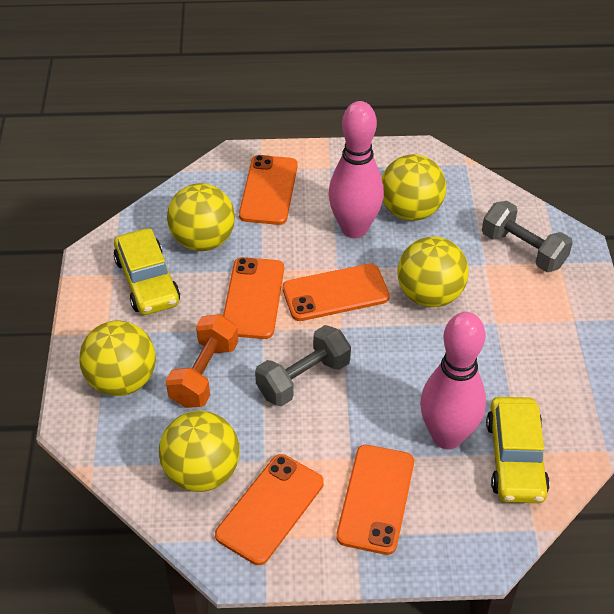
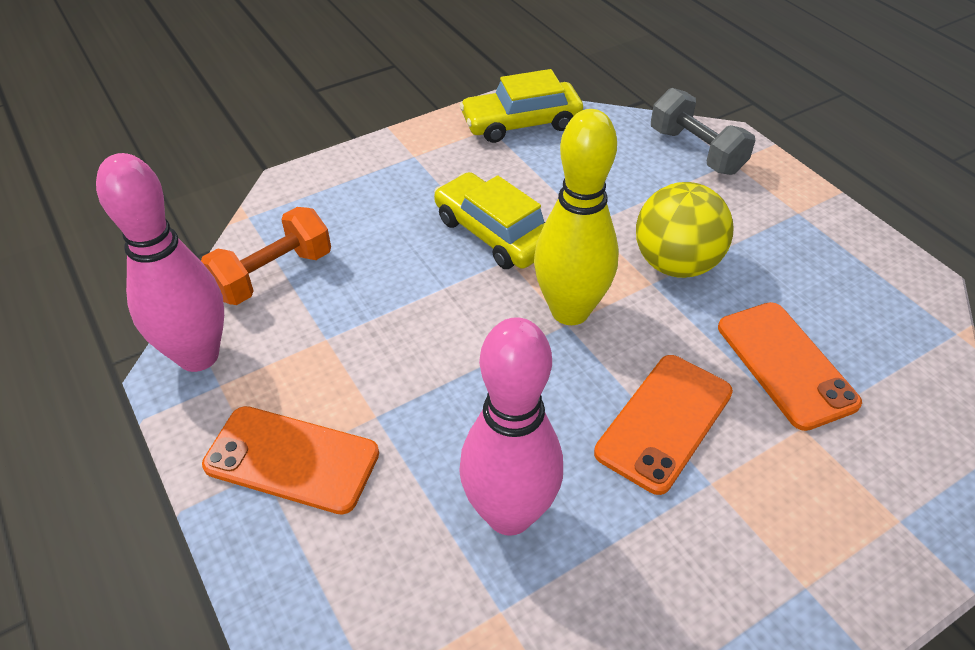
grey dumbbell: 2 -> 1
orange phone: 5 -> 3
yellow ball: 5 -> 1
yellow bowling pin: 0 -> 1

